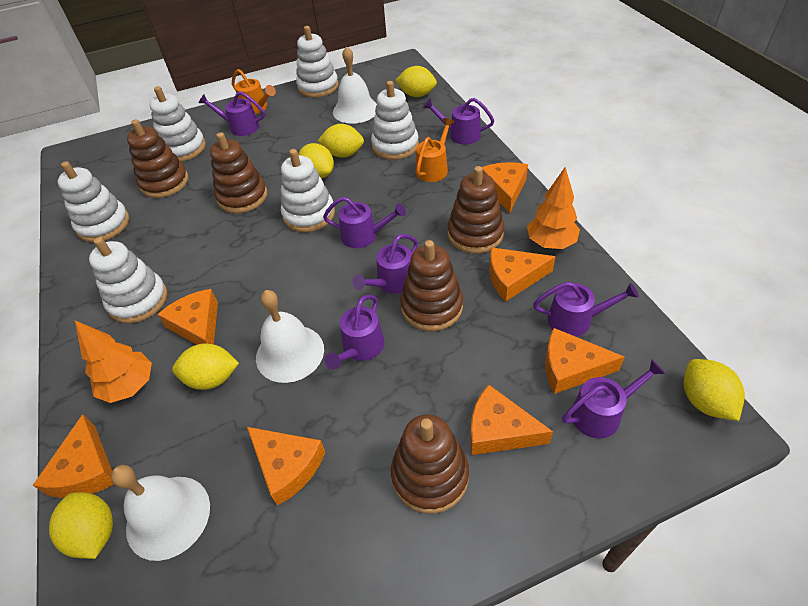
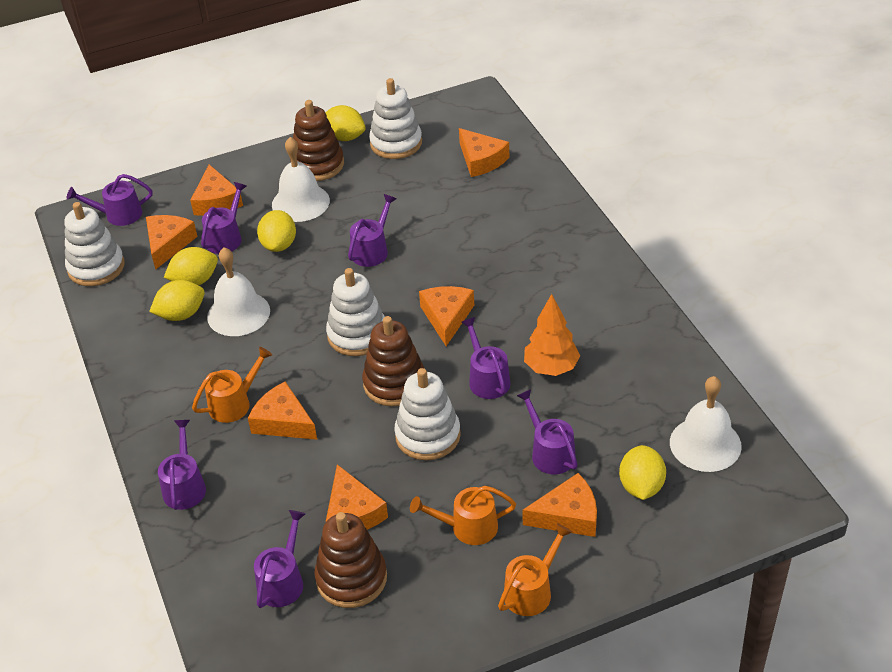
brown stacking toy: 5 -> 3
orange tree: 2 -> 1
orange watering can: 2 -> 3
white stacking toy: 6 -> 4
yellow lemon: 6 -> 5

